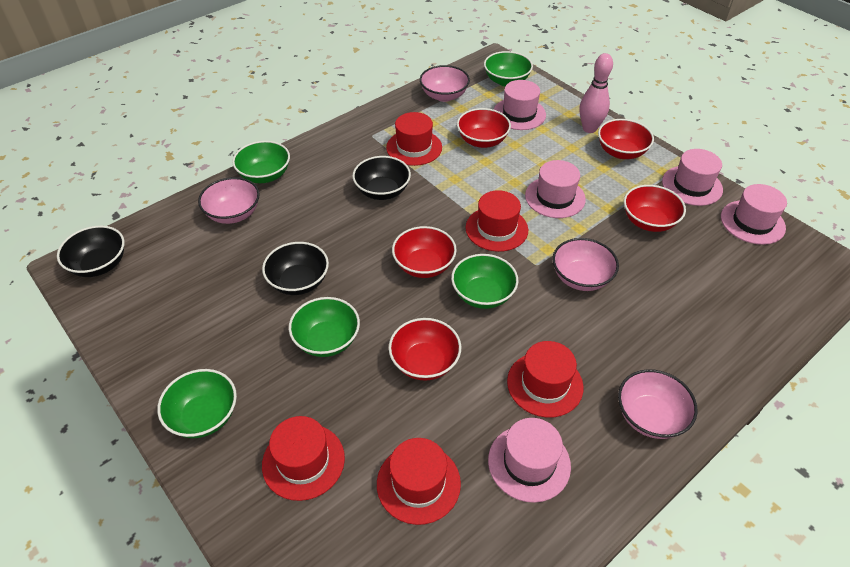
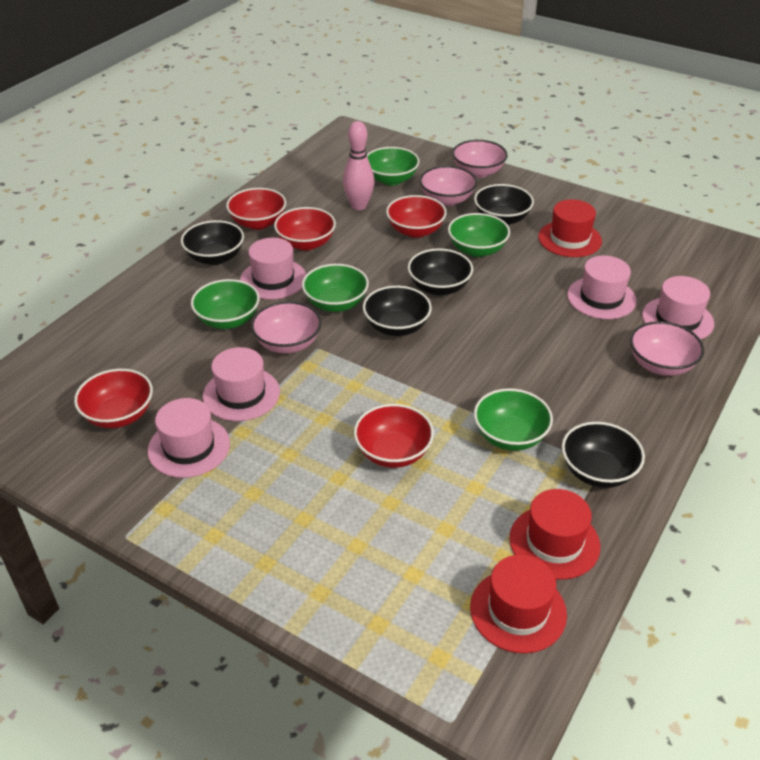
black bowl: 3 -> 5
red hat: 5 -> 3

